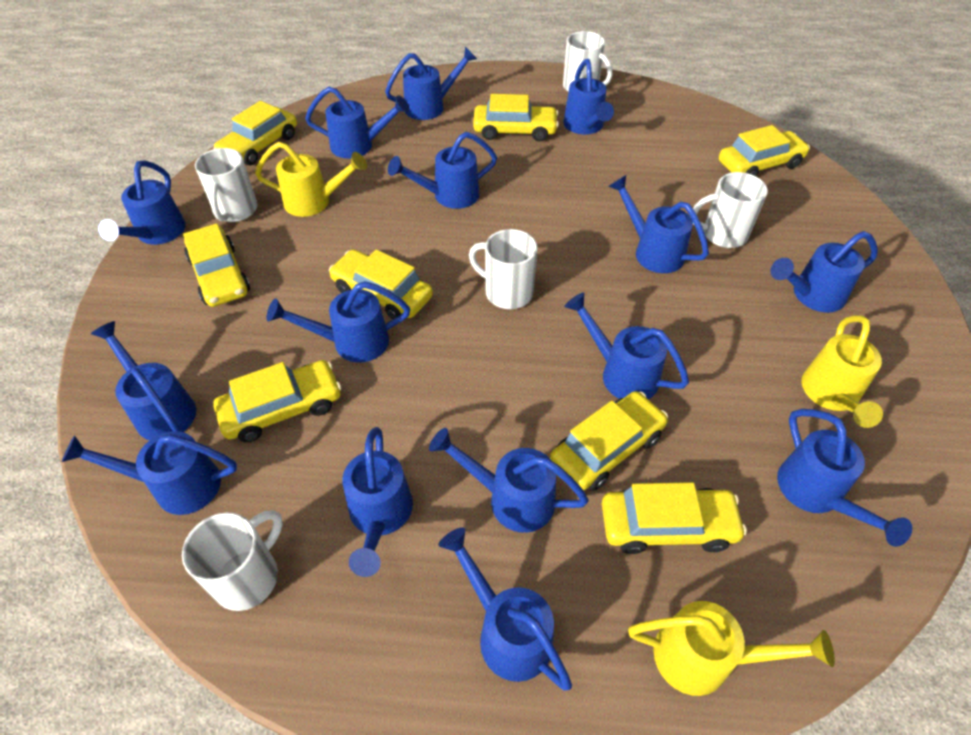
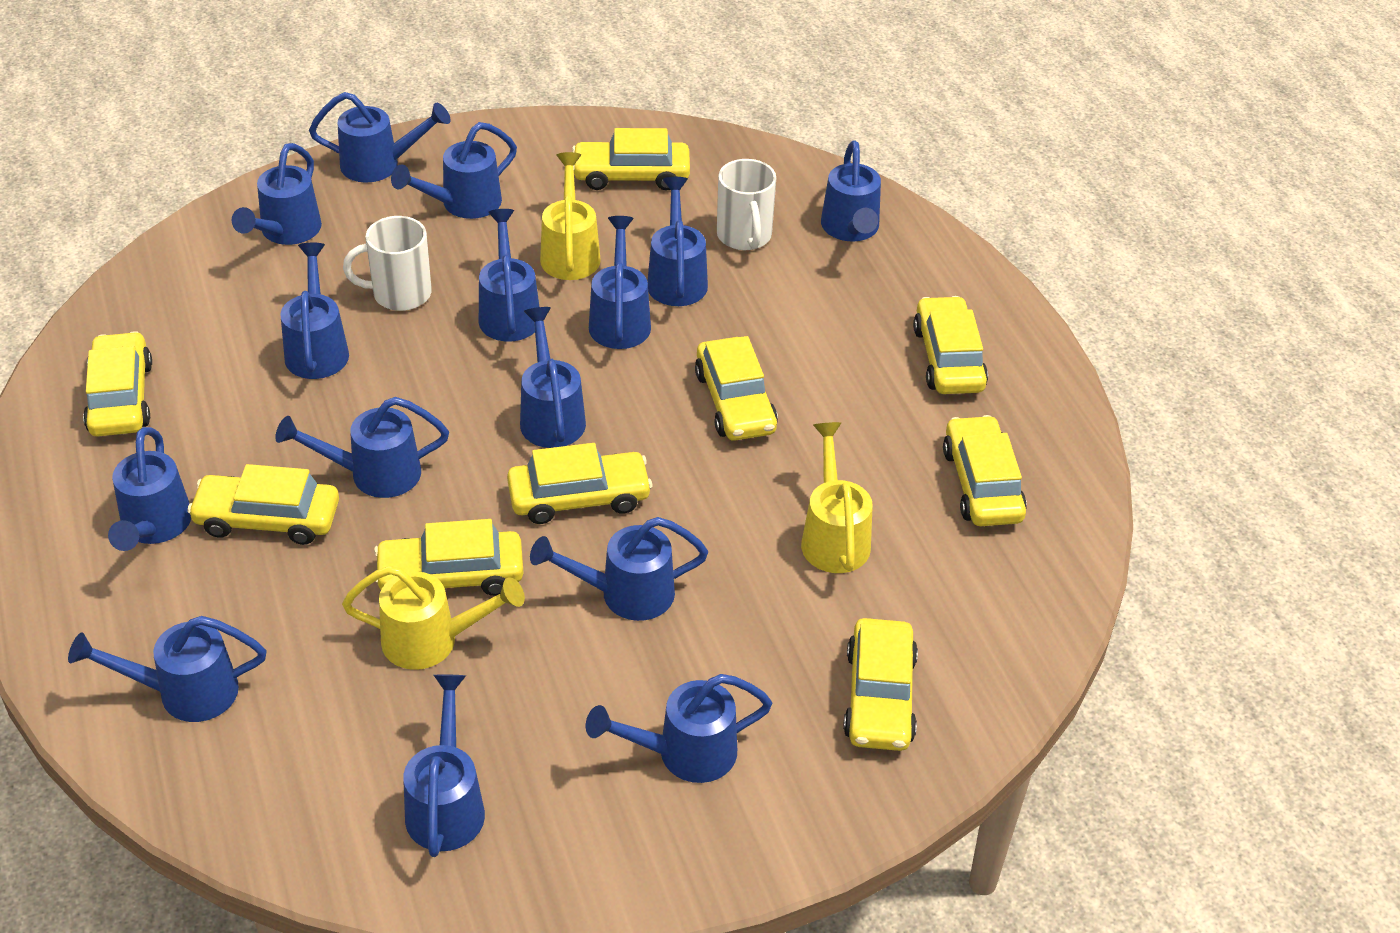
white mug: 5 -> 2
yellow car: 8 -> 9

